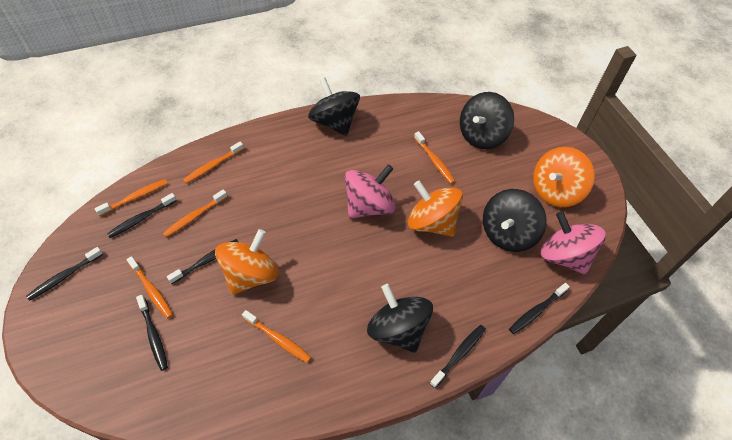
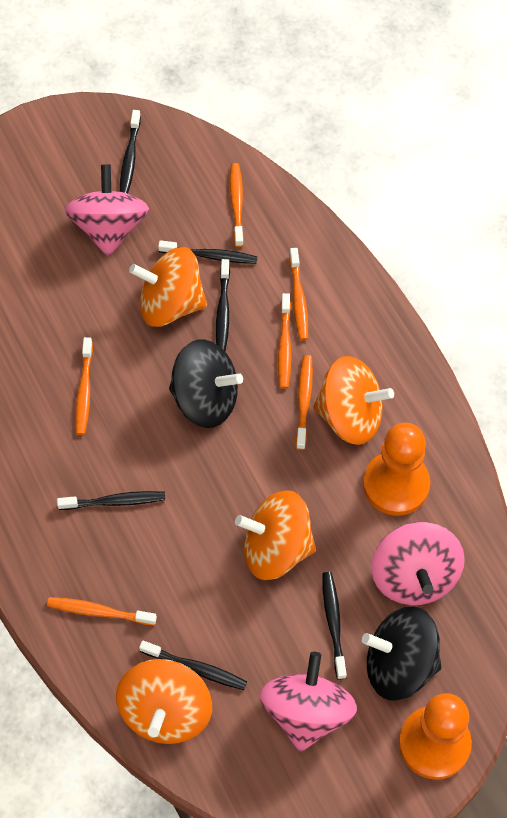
black spinning top: 4 -> 2
orange pawn: 0 -> 2
orange spinning top: 3 -> 4
pink spinning top: 2 -> 3

